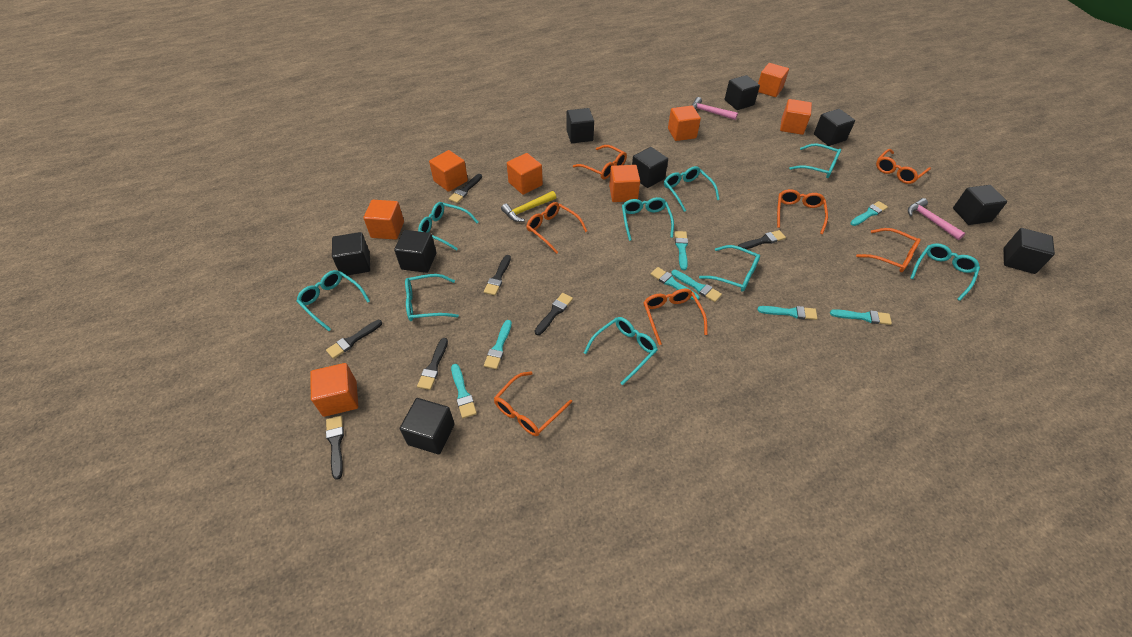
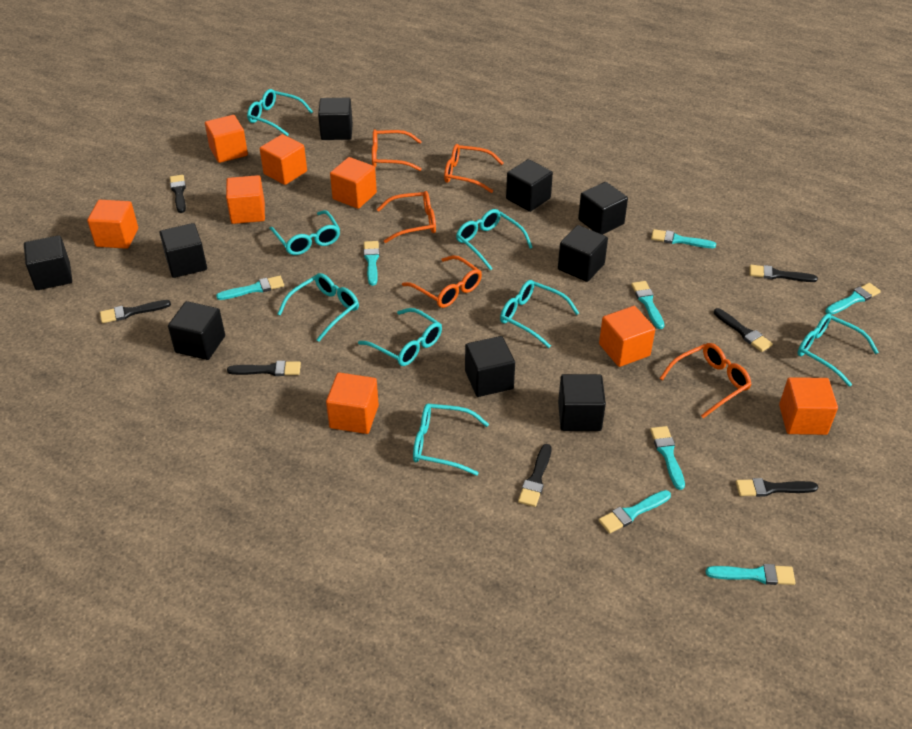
orange glasses: 7 -> 5
pink hammer: 2 -> 0
turquoise glasses: 9 -> 8
yellow hammer: 1 -> 0

